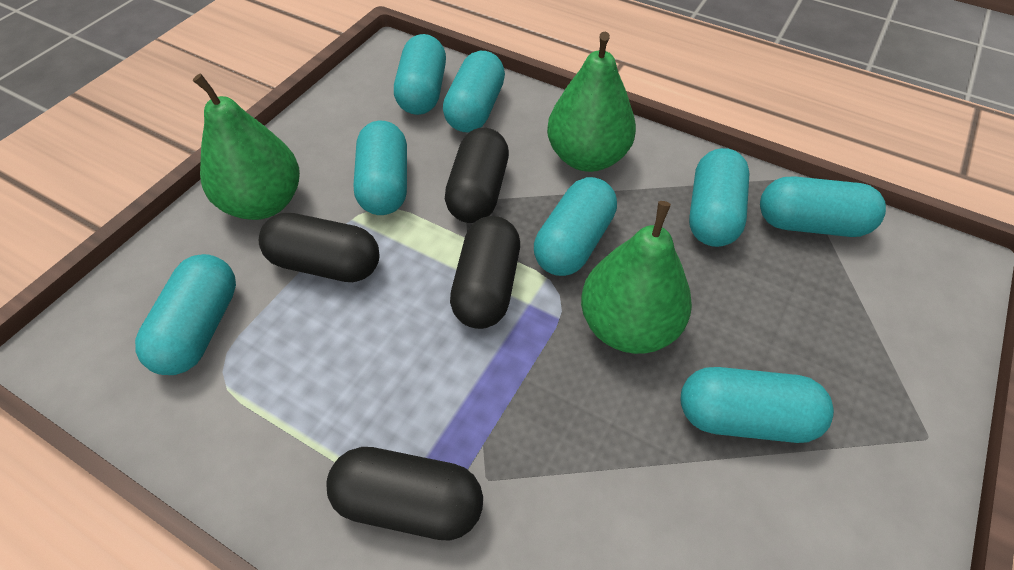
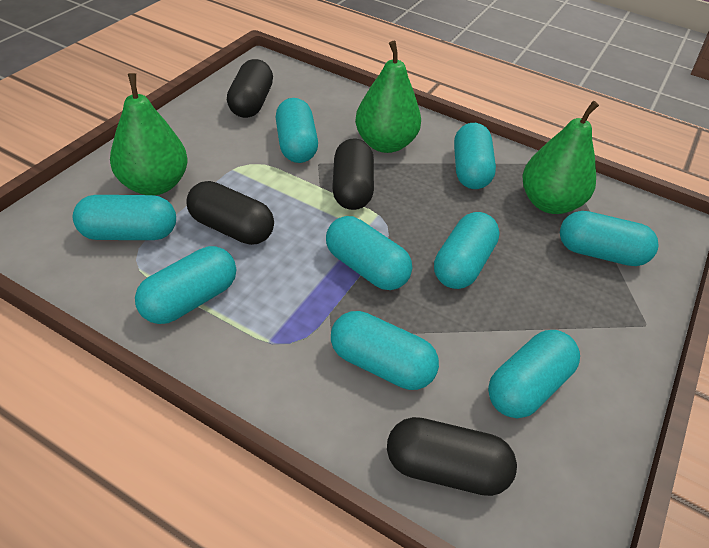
turquoise capsule: 8 -> 9

